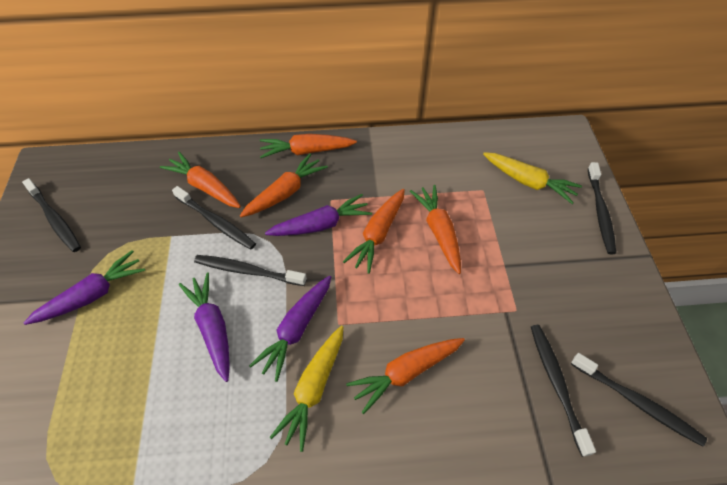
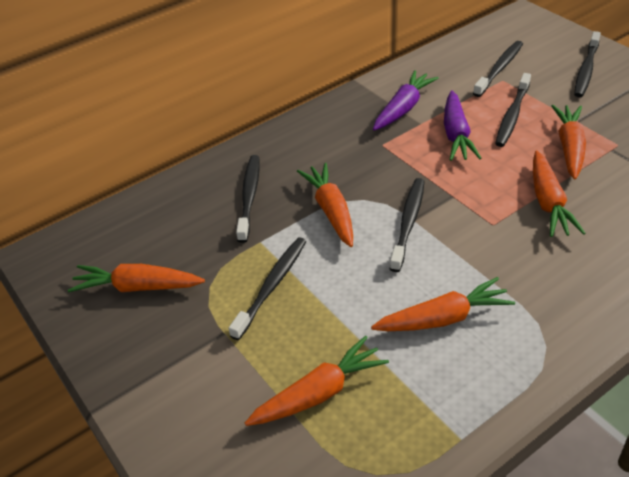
purple carrot: 4 -> 2
yellow carrot: 2 -> 0

